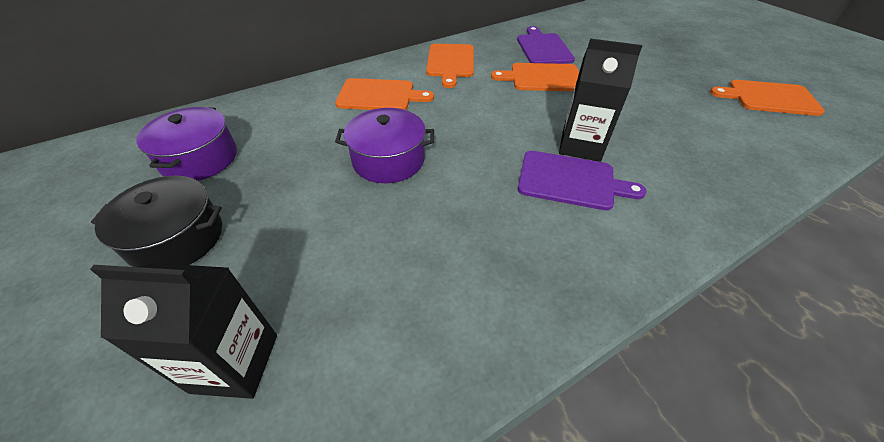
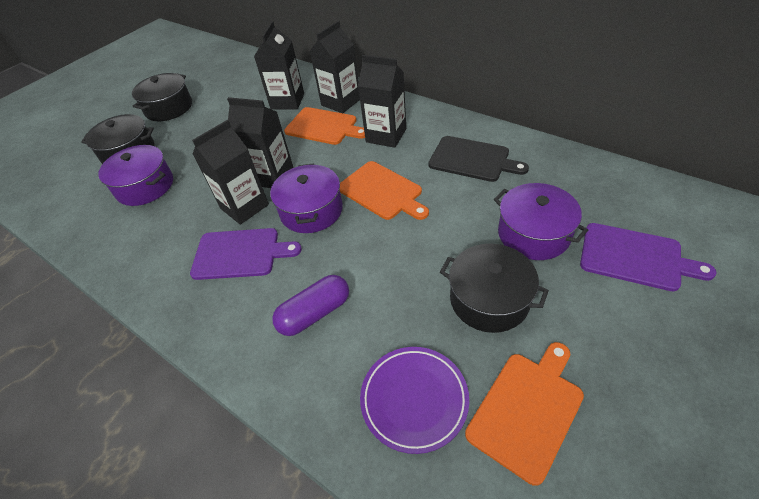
black carton: 2 -> 5
black cutting board: 0 -> 1
black pot: 1 -> 3
orange cutting board: 4 -> 3
purple capsule: 0 -> 1
purple plate: 0 -> 1
purple pot: 2 -> 3

